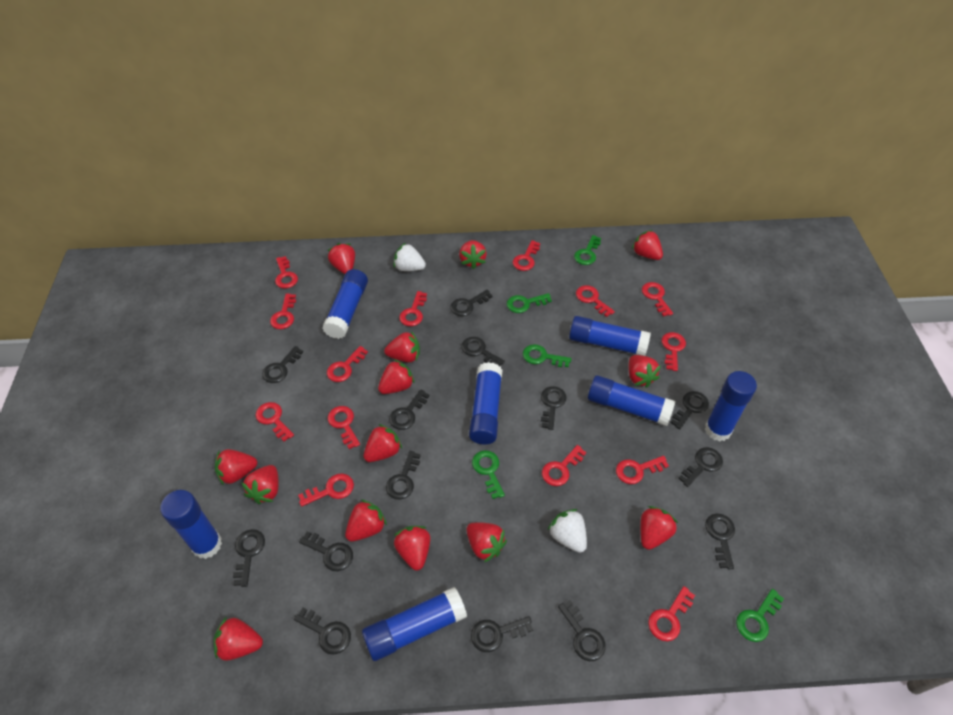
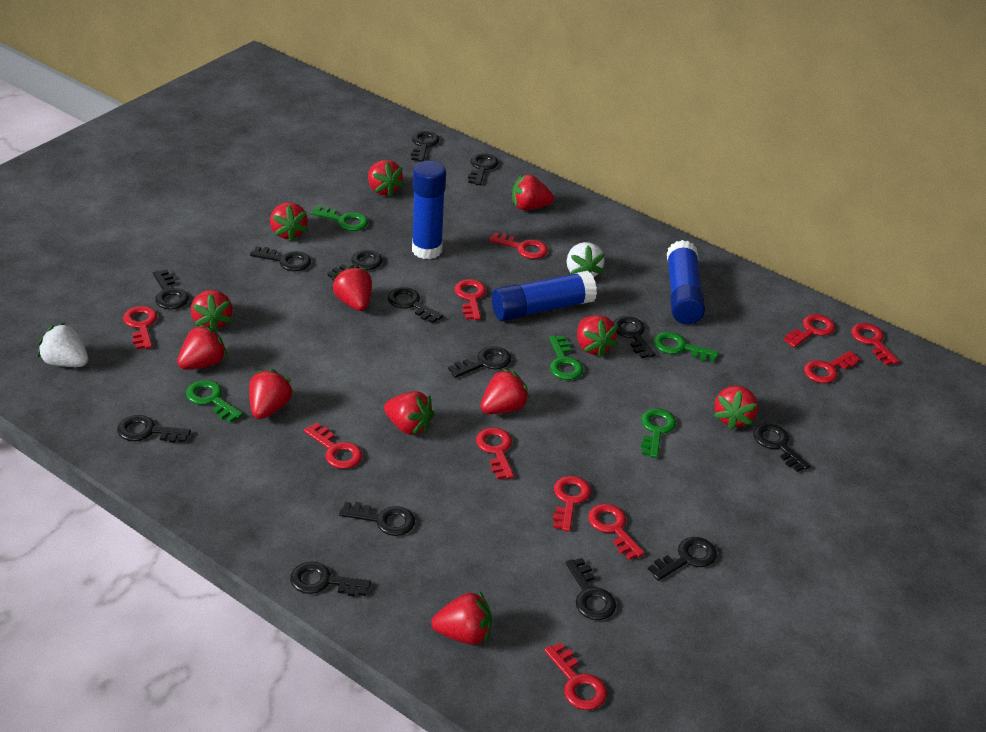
blue glue stick: 7 -> 3
red key: 14 -> 11
red strawberry: 14 -> 12

